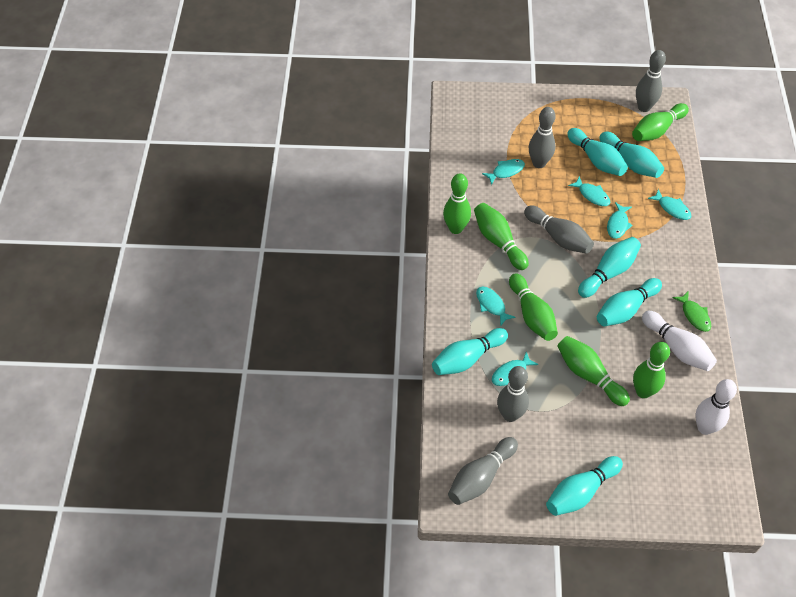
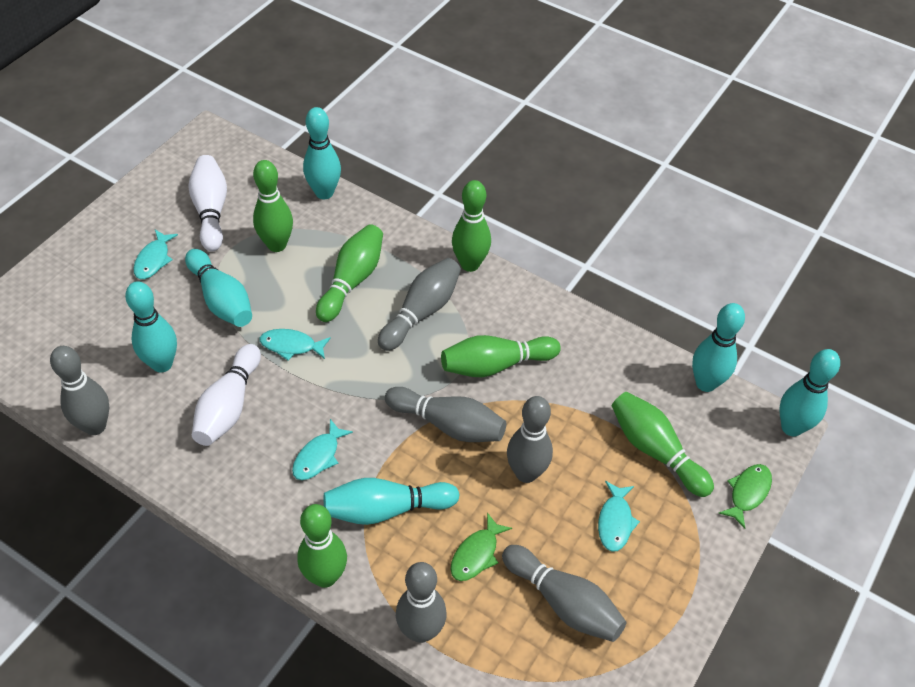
green fish: 1 -> 2
grey bowling pin: 5 -> 6
turquoise fish: 6 -> 4

